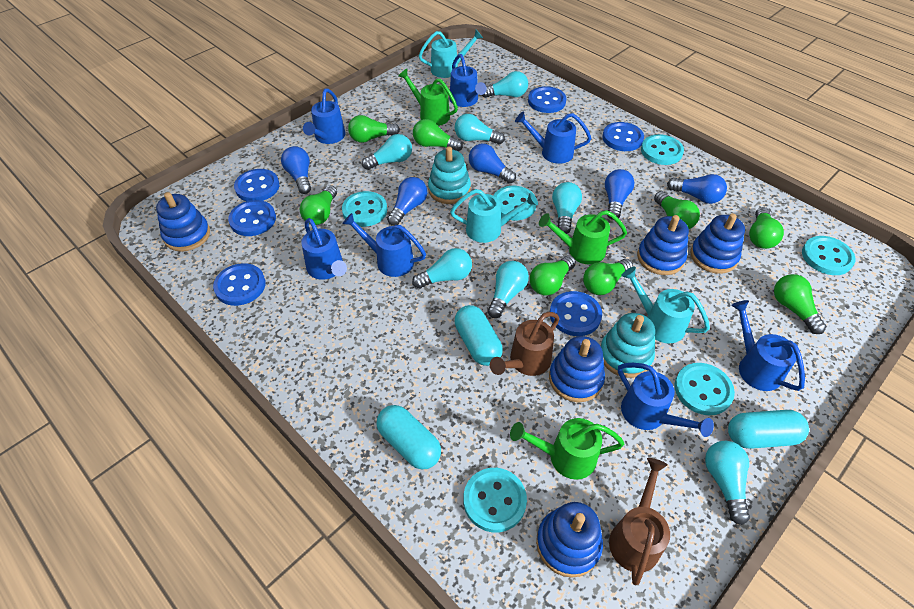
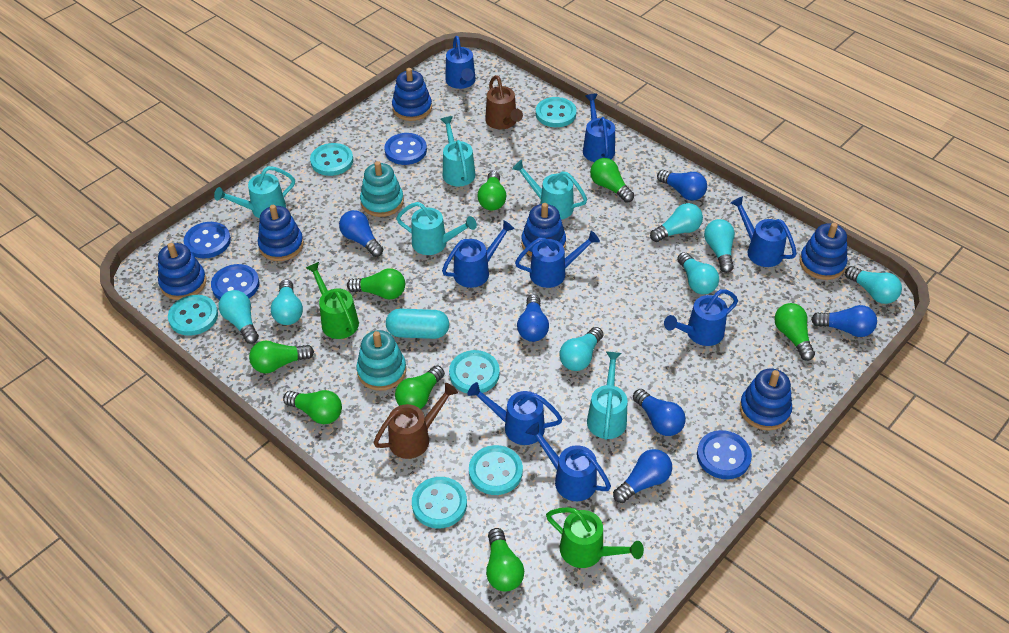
blue button: 6 -> 4
blue light bulb: 5 -> 6
blue stacking toy: 5 -> 6
blue watering can: 7 -> 8
green watering can: 3 -> 2
turquoise capsule: 3 -> 1
turquoise watering can: 3 -> 5

